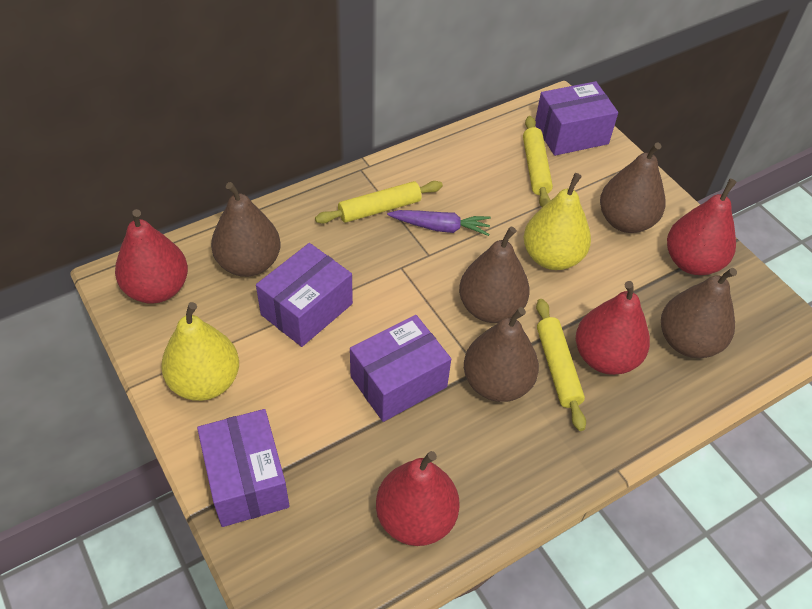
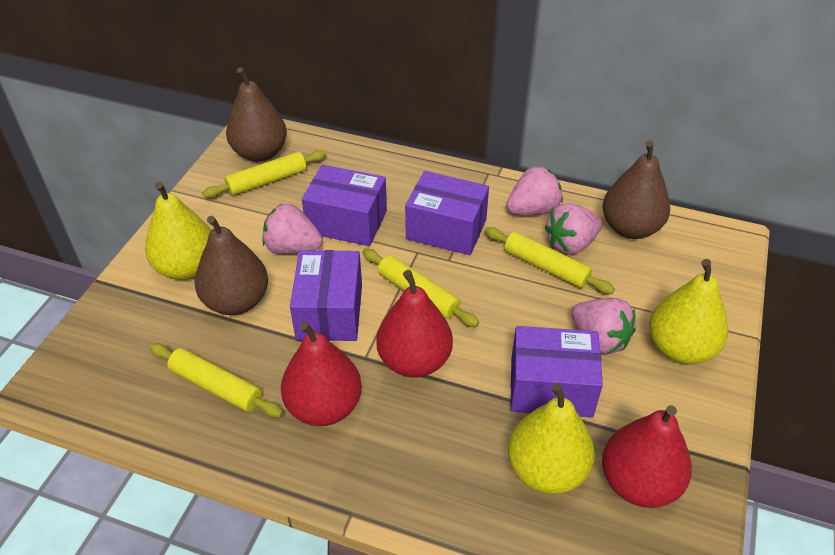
brown pear: 5 -> 3
pink strawberry: 0 -> 4
purple carrot: 1 -> 0
red pear: 4 -> 3
yellow pear: 2 -> 3
yellow rolling pin: 3 -> 4

